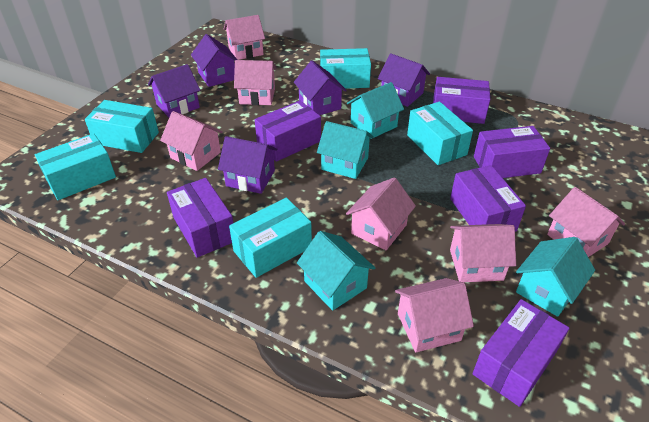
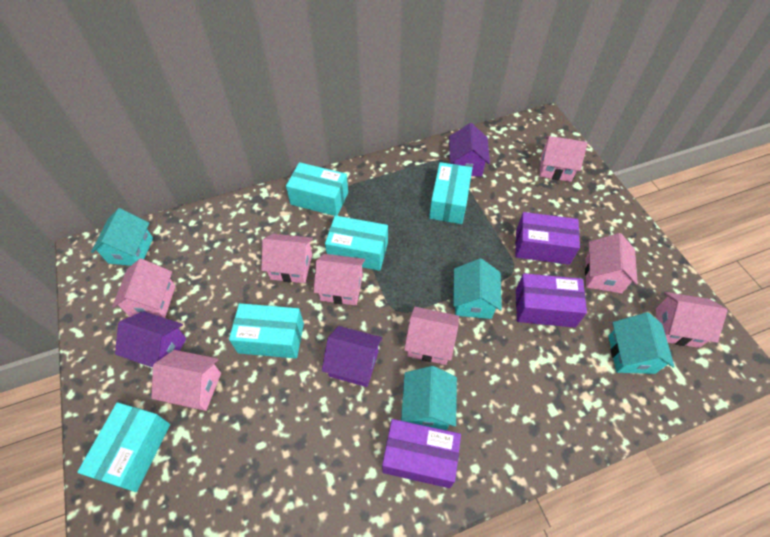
pink house: 7 -> 8
purple box: 6 -> 3
purple house: 5 -> 3

